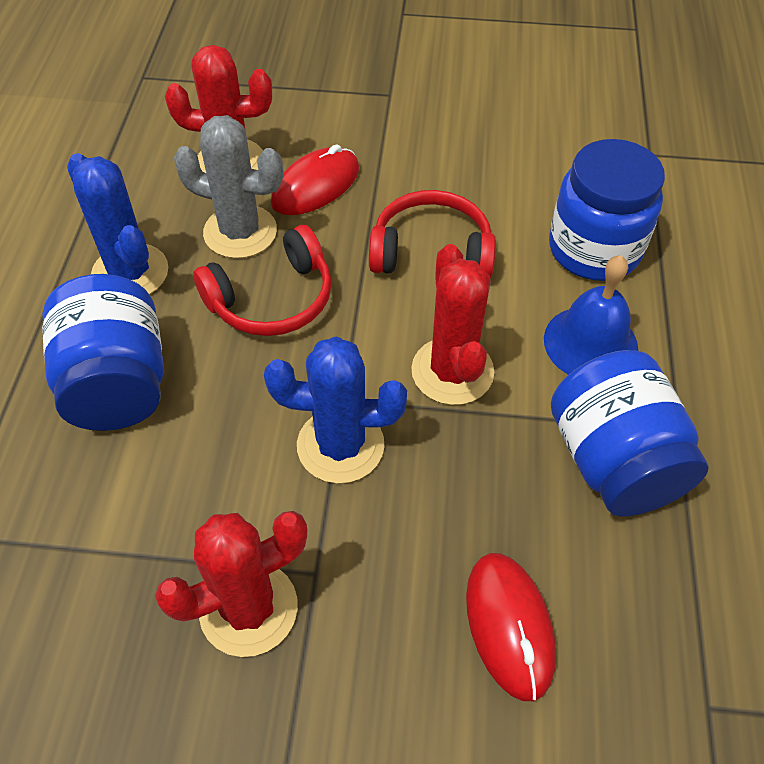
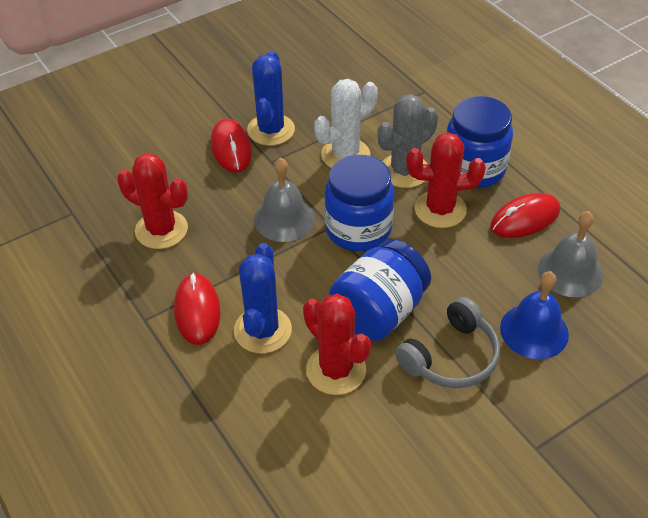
grey bell: 0 -> 2
grey headphones: 0 -> 1
red headphones: 2 -> 0
red mouse: 2 -> 3
white cactus: 0 -> 1

